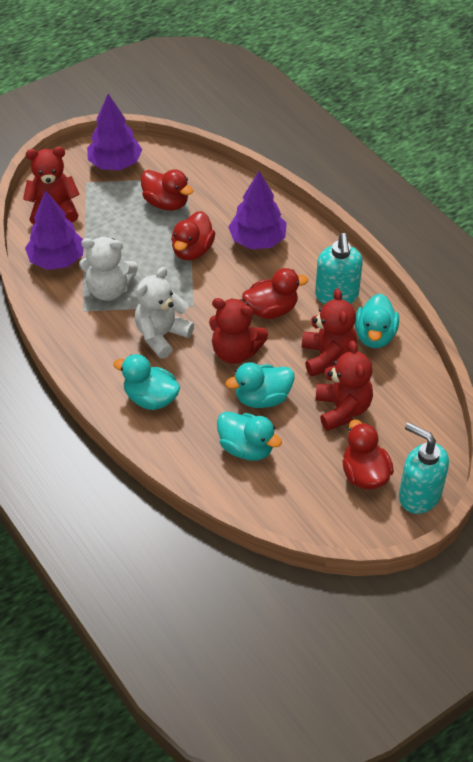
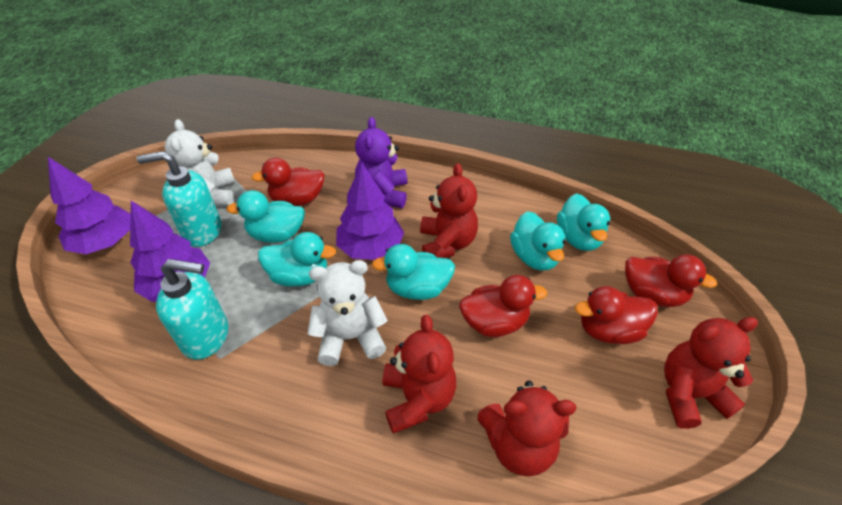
purple teddy bear: 0 -> 1
turquoise duck: 4 -> 5

